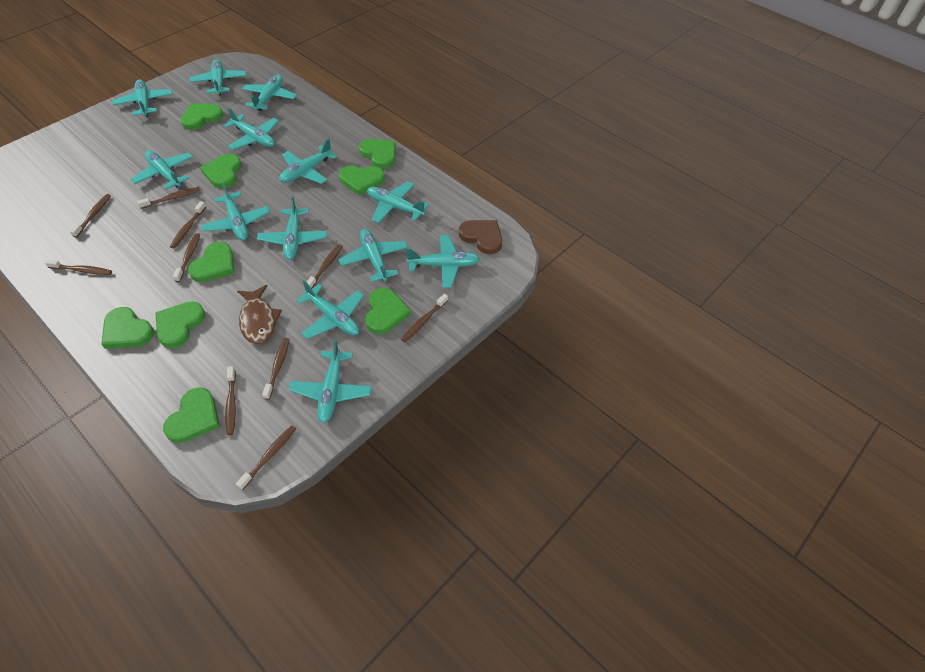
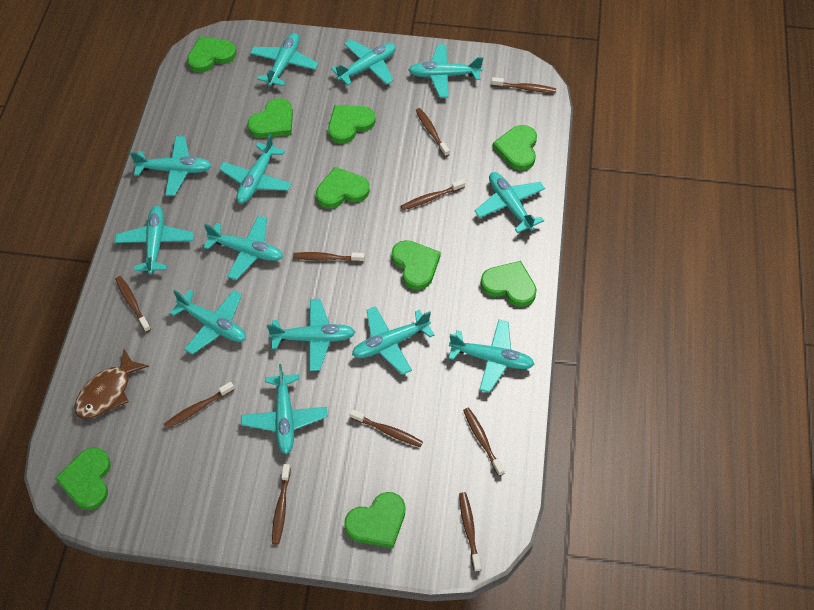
brown heart: 1 -> 0

